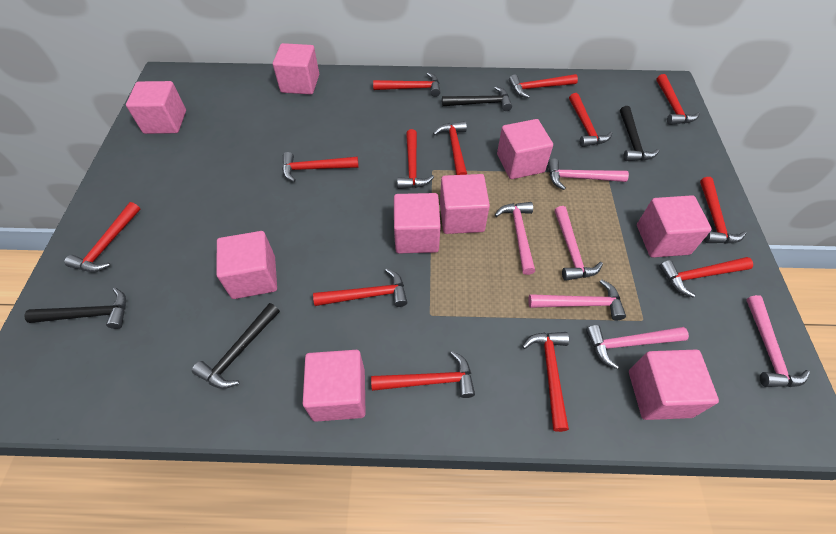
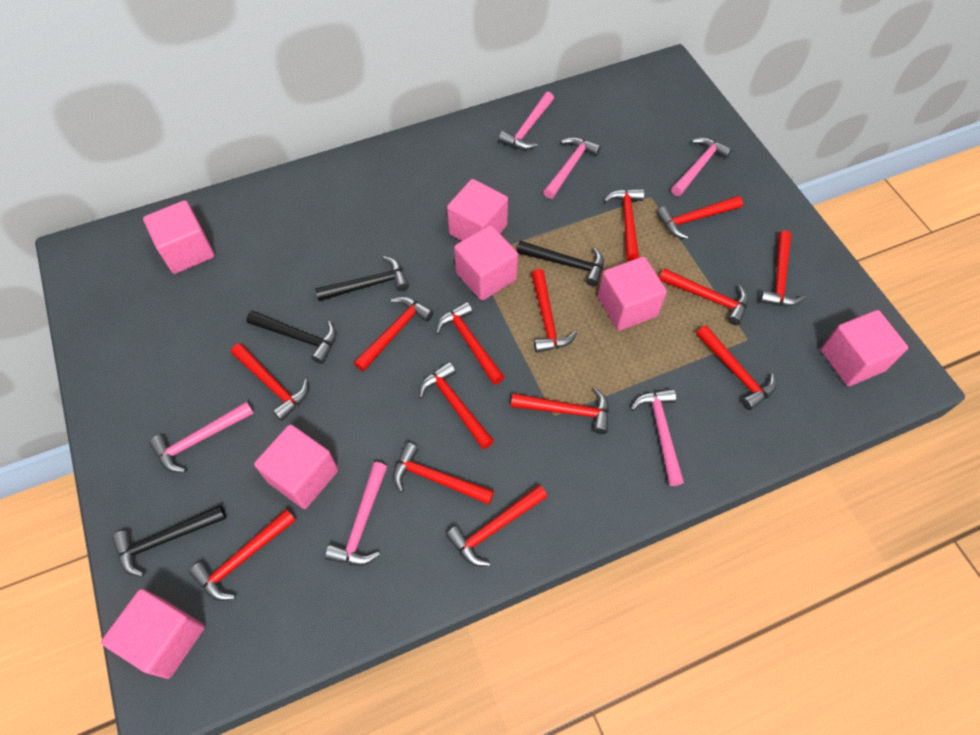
pink cube: 9 -> 7
red hammer: 13 -> 14

